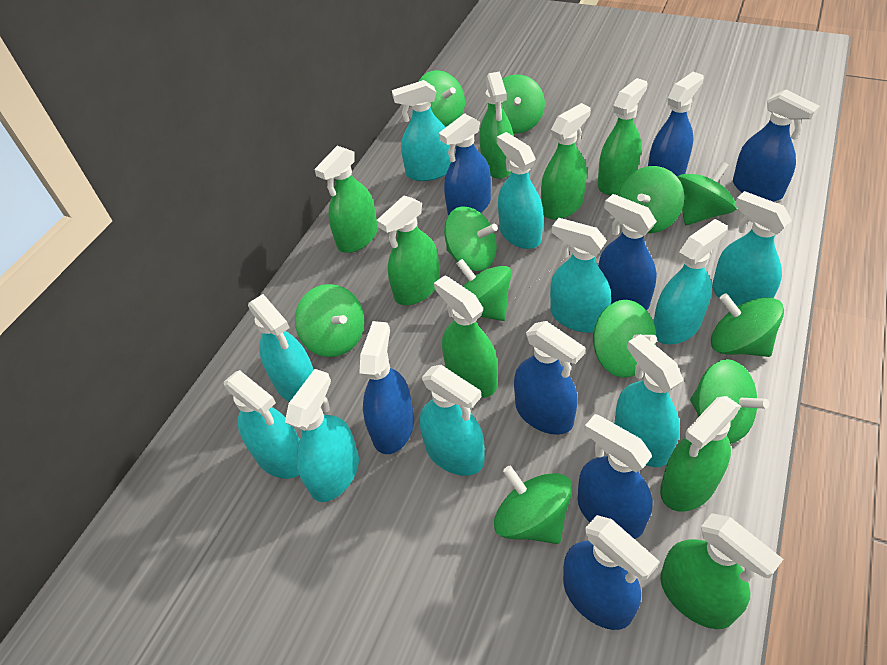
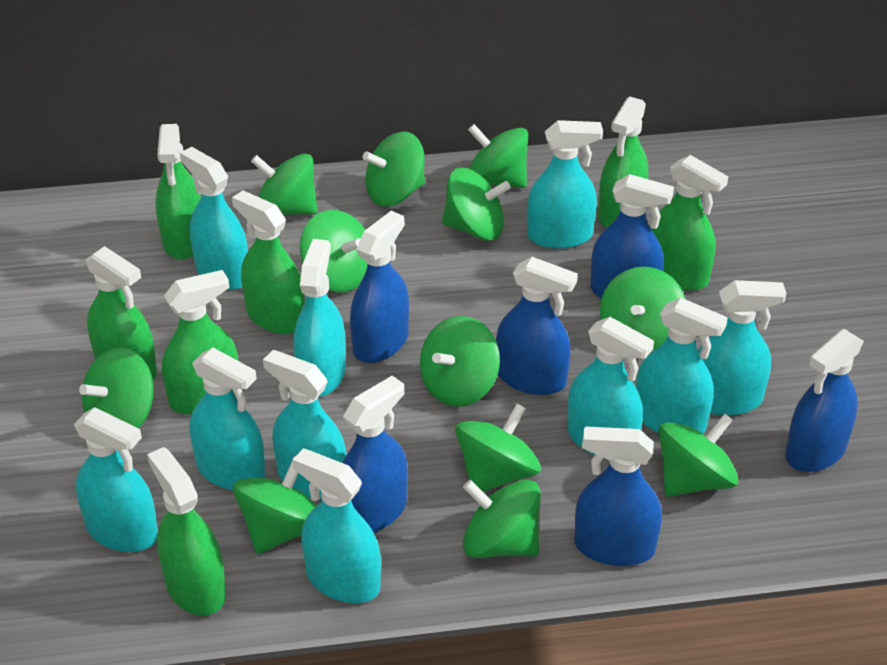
blue spray bottle: 8 -> 6
green spinning top: 11 -> 12
green spray bottle: 8 -> 7

